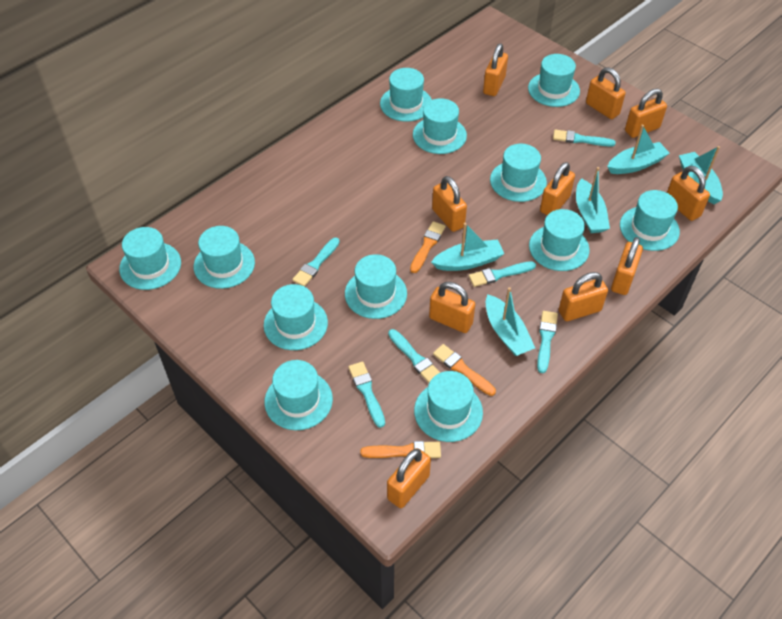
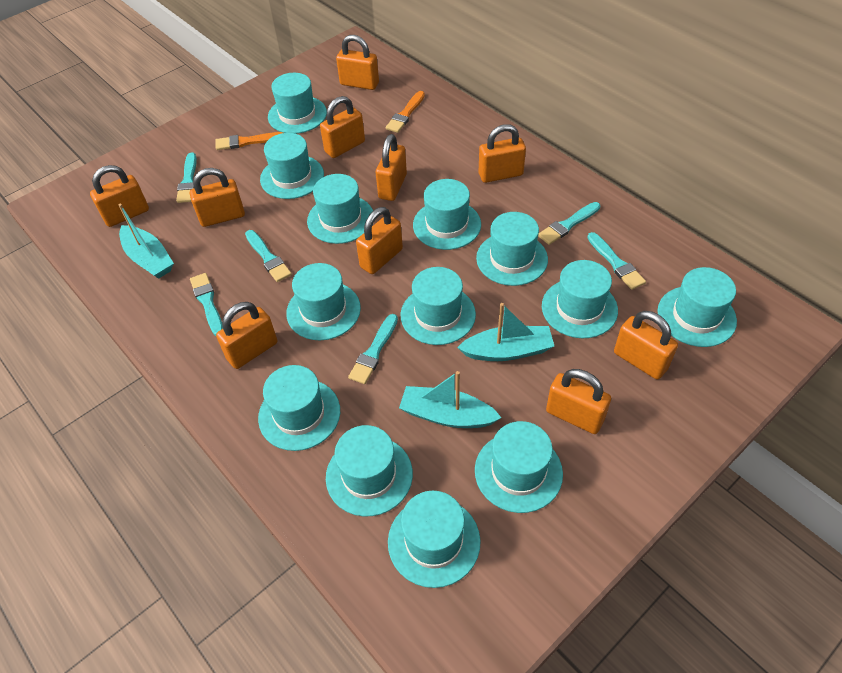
orange brush: 3 -> 2
turquoise boat: 5 -> 3
turquoise hat: 12 -> 13

